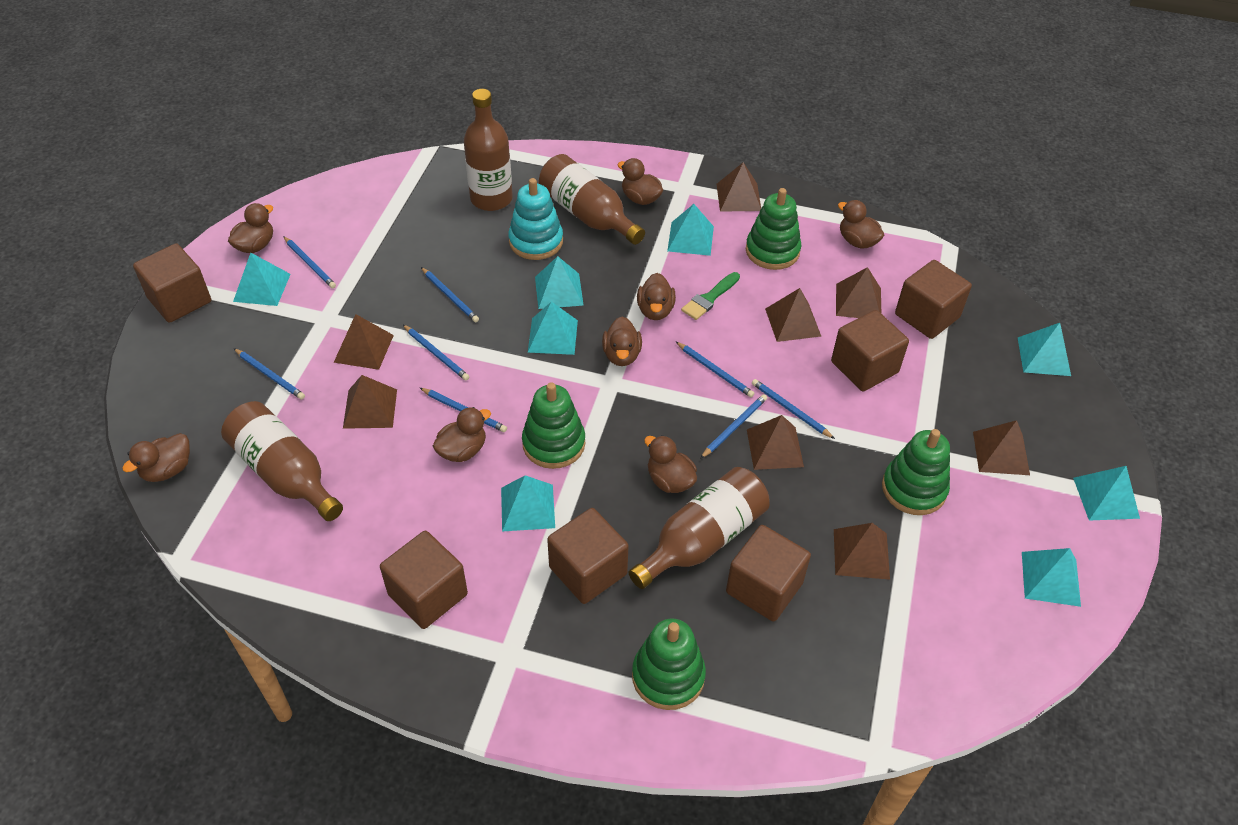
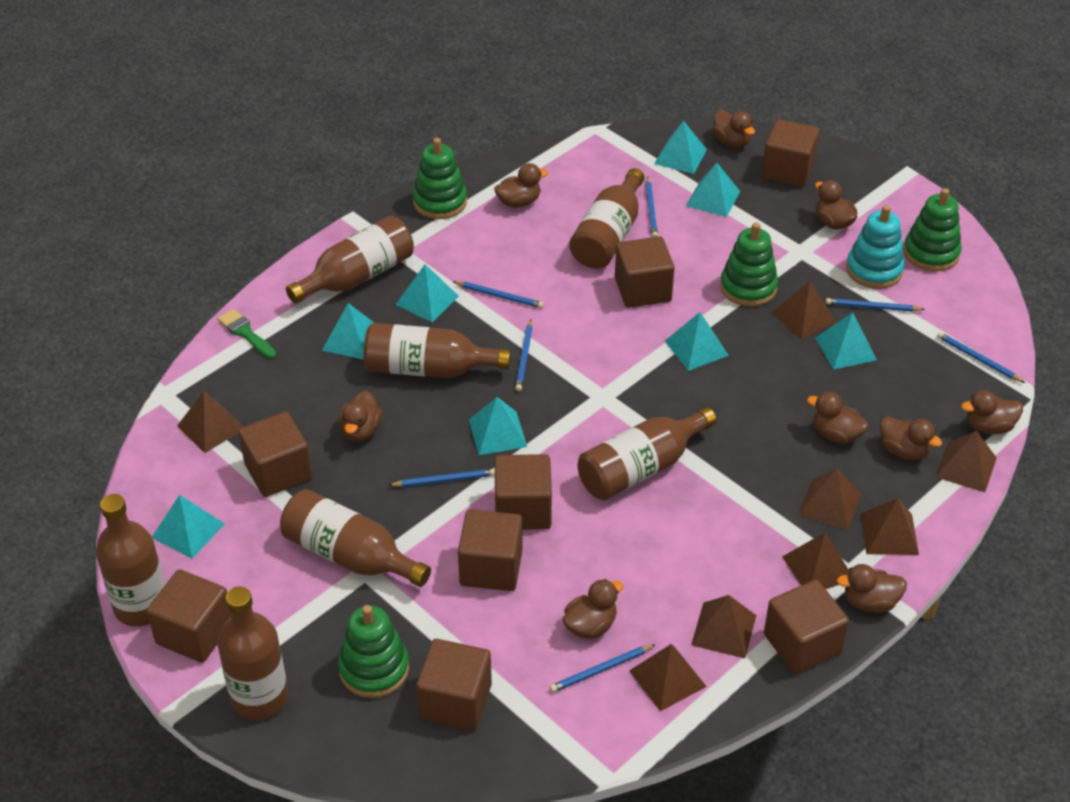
blue pencil: 8 -> 7
brown bottle: 4 -> 7
brown cube: 6 -> 8
brown duck: 8 -> 9

